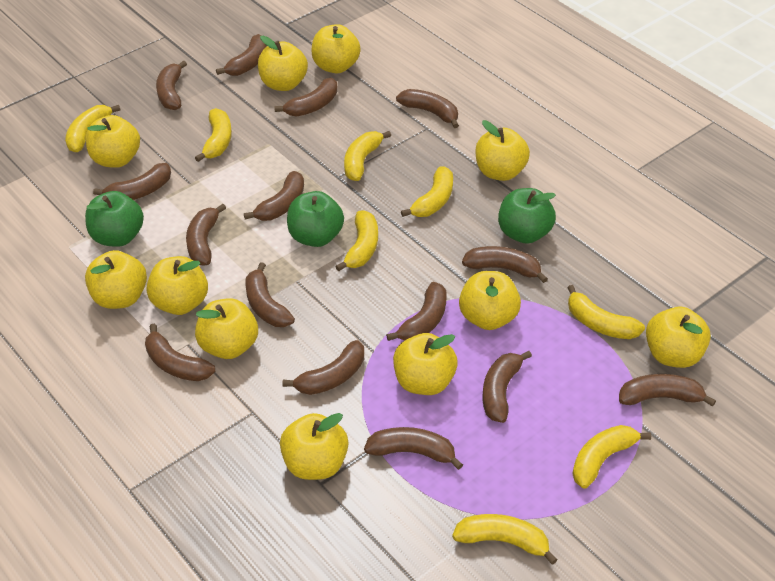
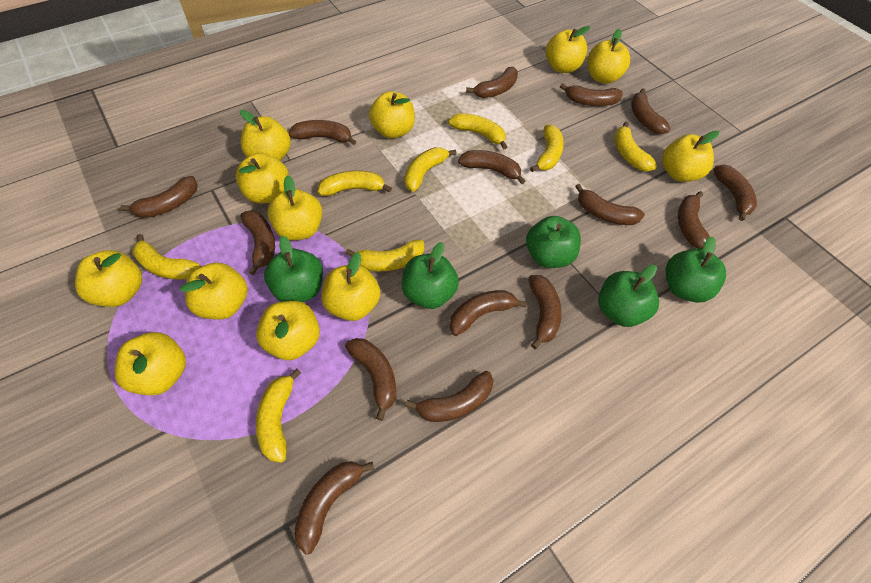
green apple: 3 -> 5
yellow apple: 11 -> 12

